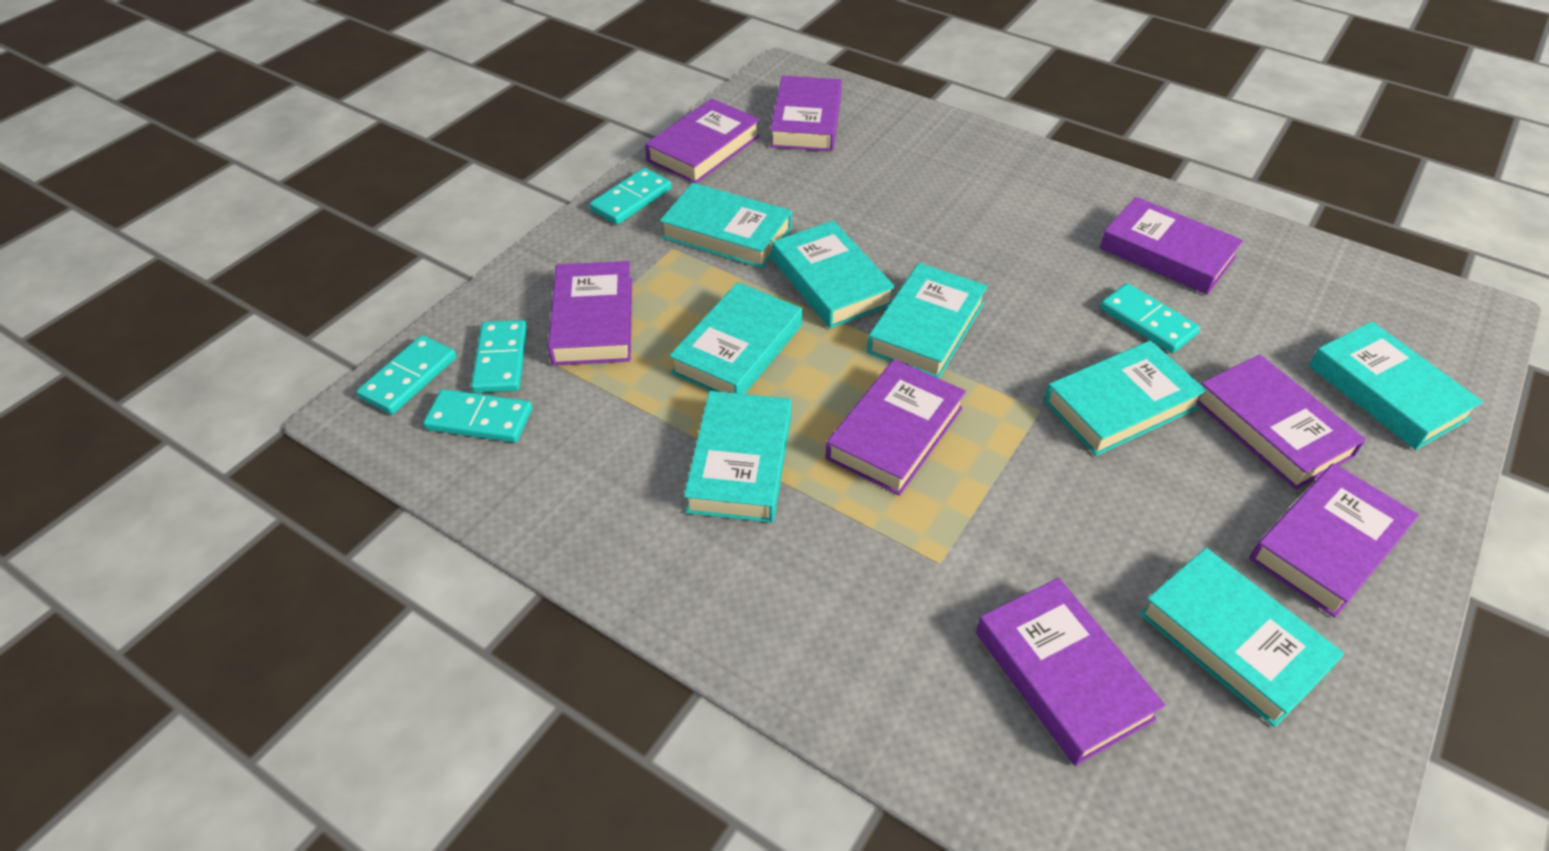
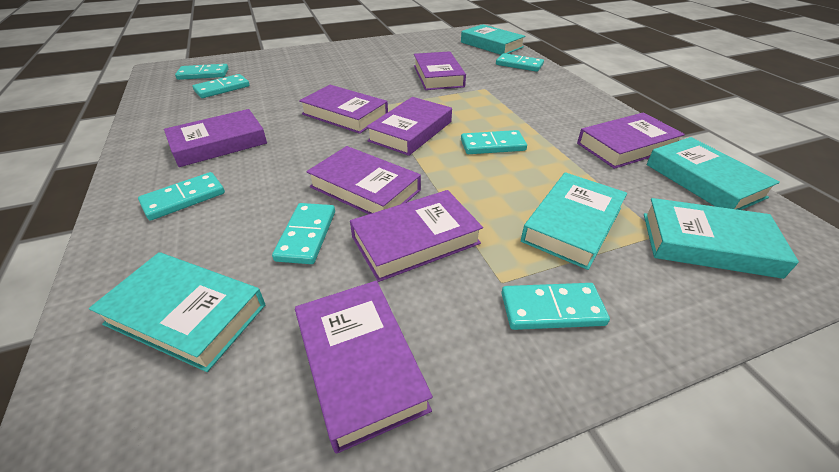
turquoise book: 8 -> 5
turquoise domino: 5 -> 7

